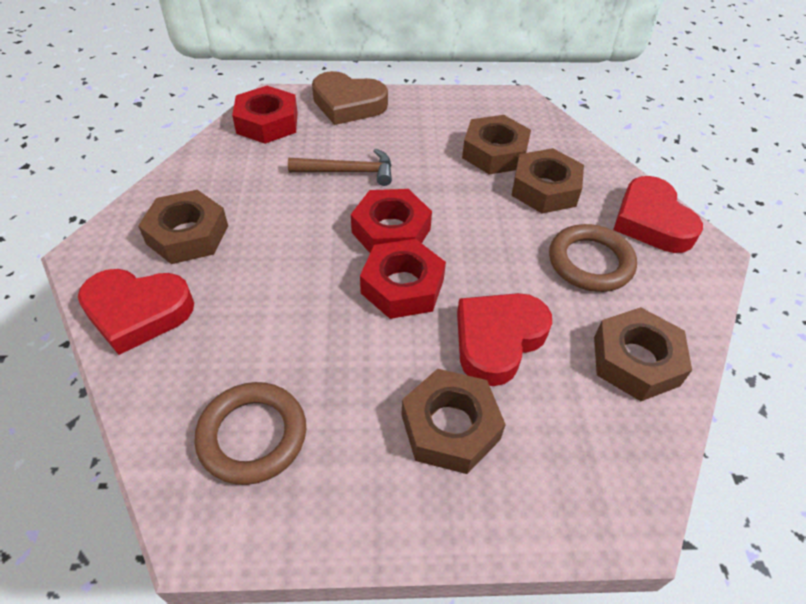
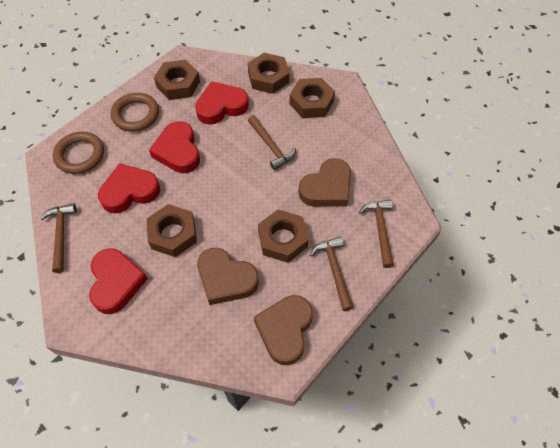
brown hammer: 1 -> 4
brown heart: 1 -> 3
red heart: 3 -> 4
red nut: 3 -> 0

